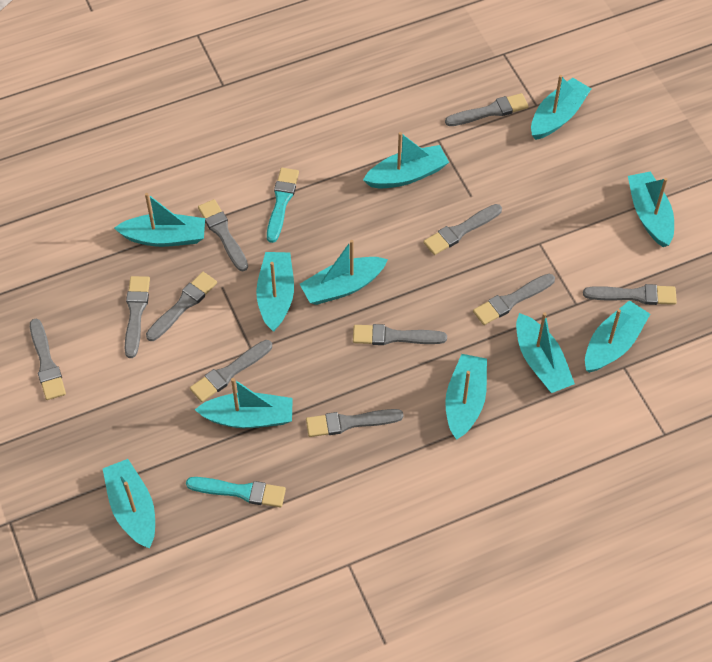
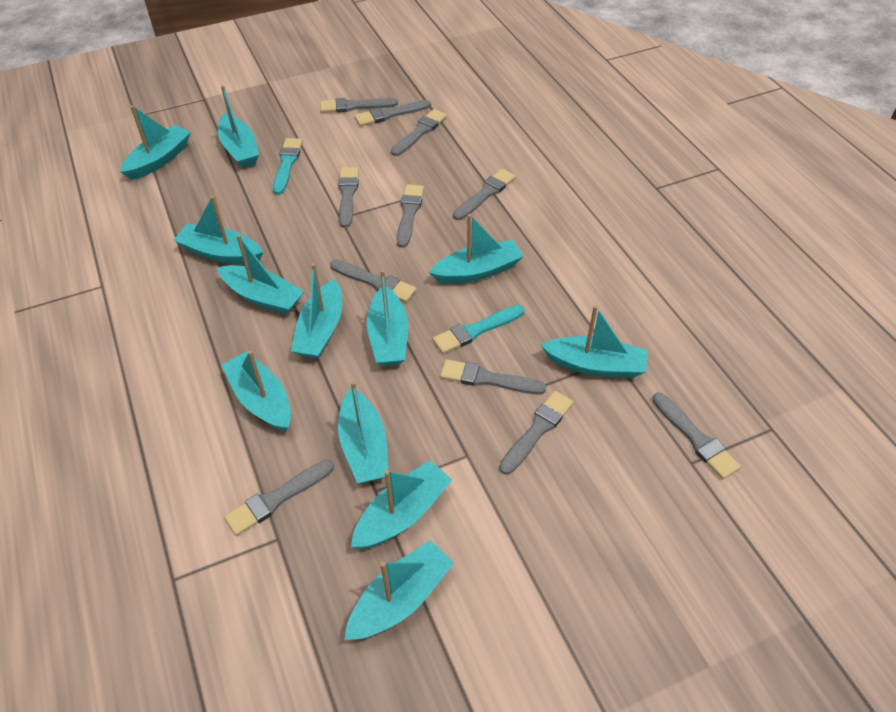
turquoise boat: 11 -> 12

